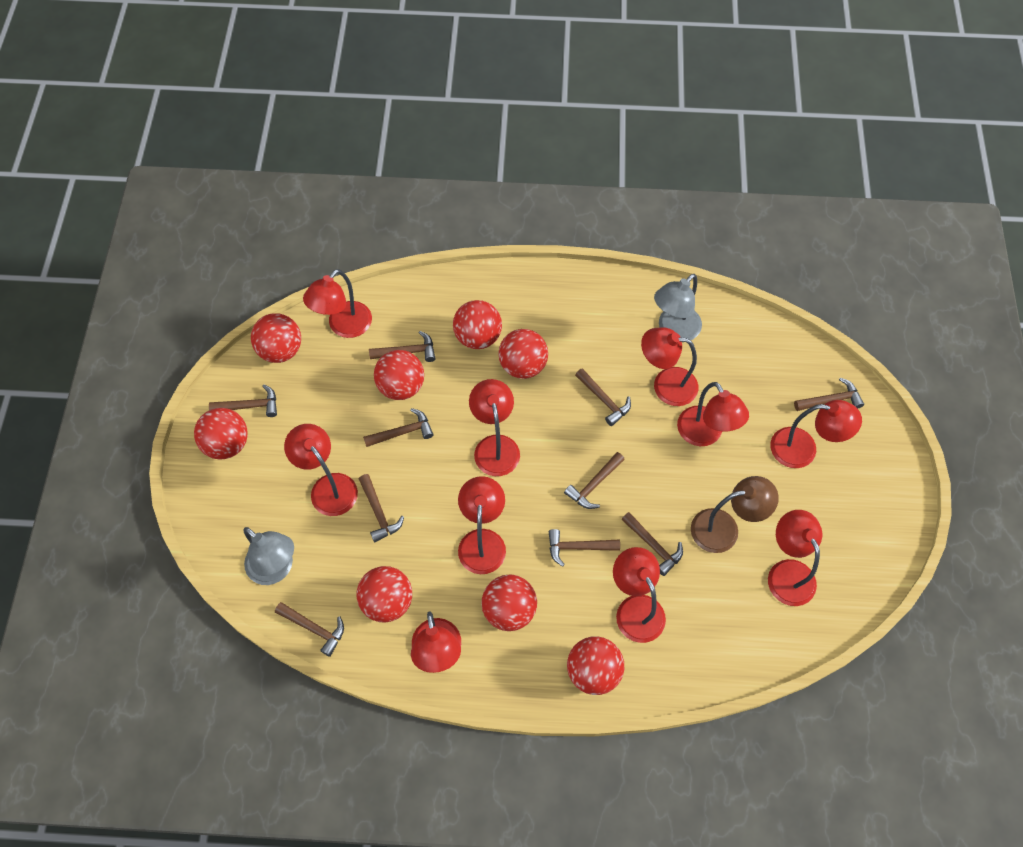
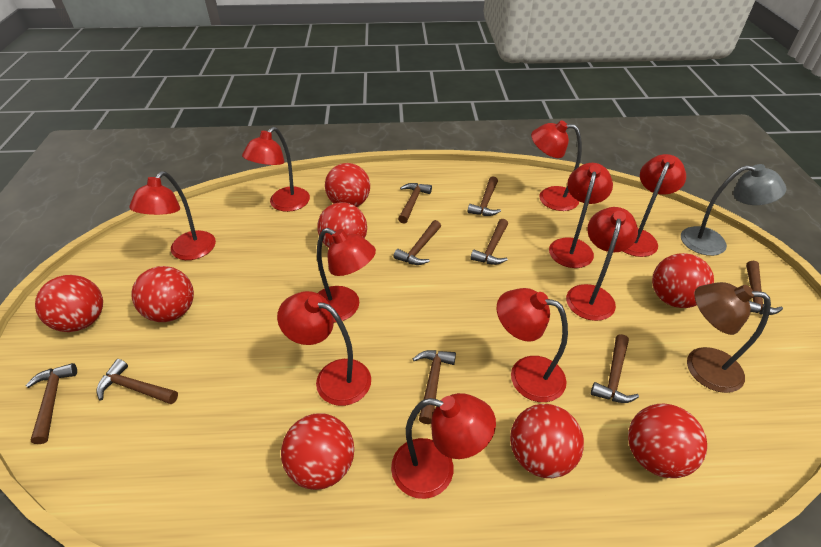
brown hammer: 10 -> 9
grey lamp: 2 -> 1

